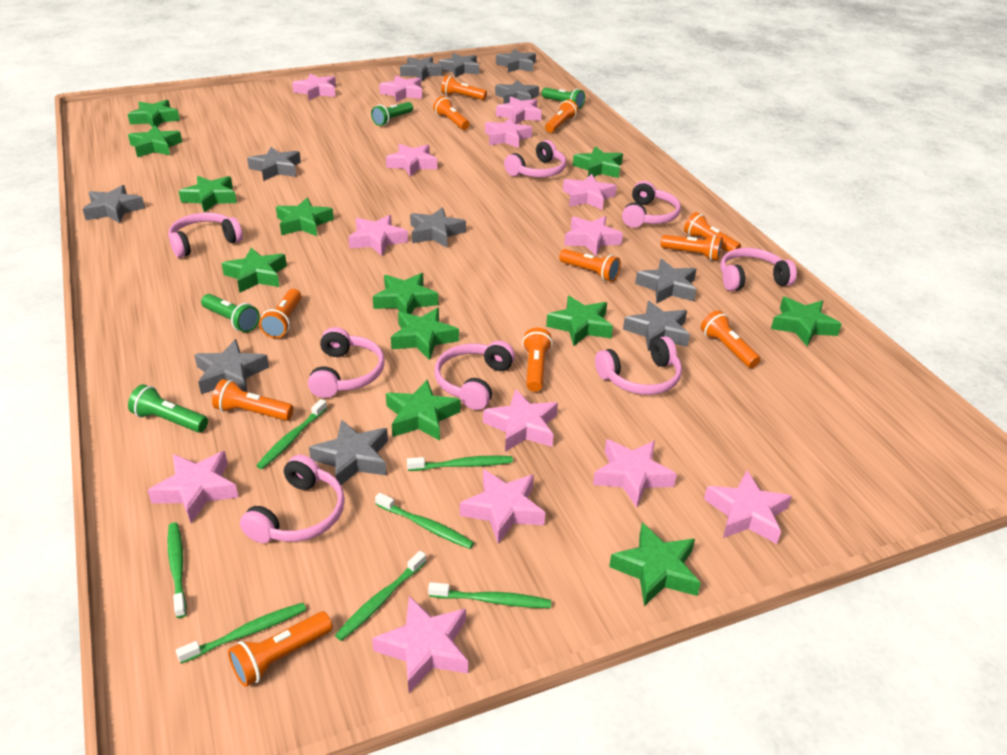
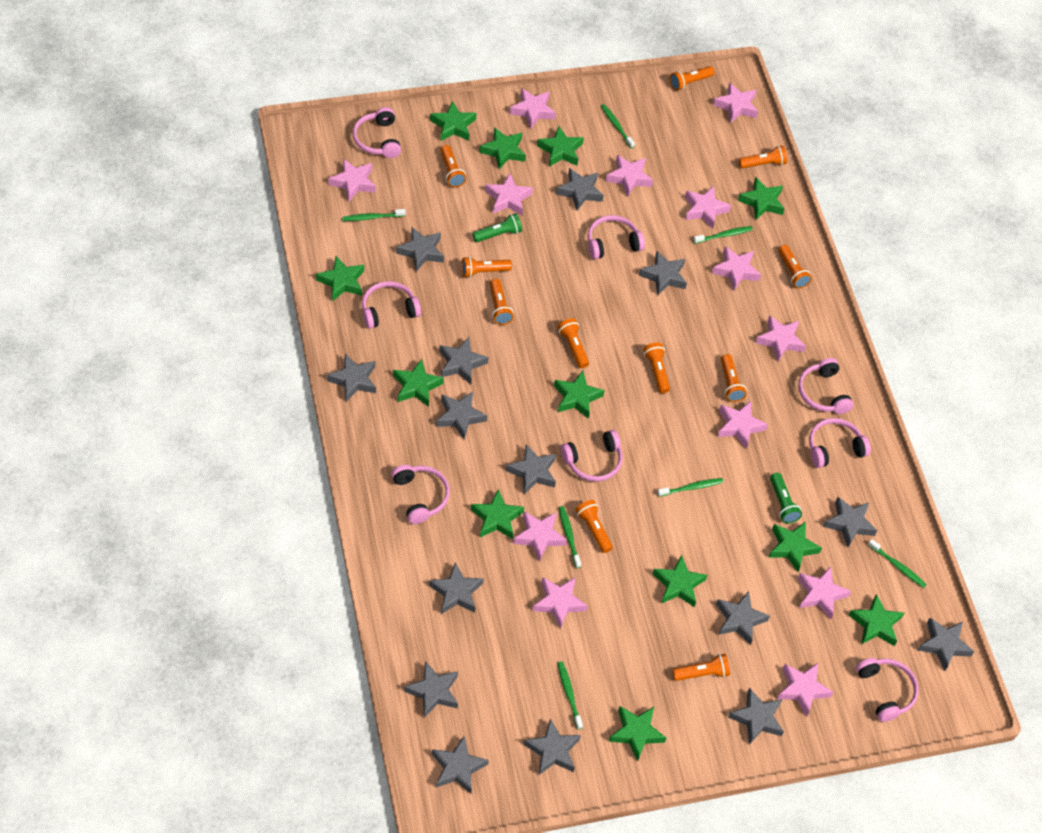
green flashlight: 4 -> 2
grey star: 11 -> 15
pink star: 14 -> 13

